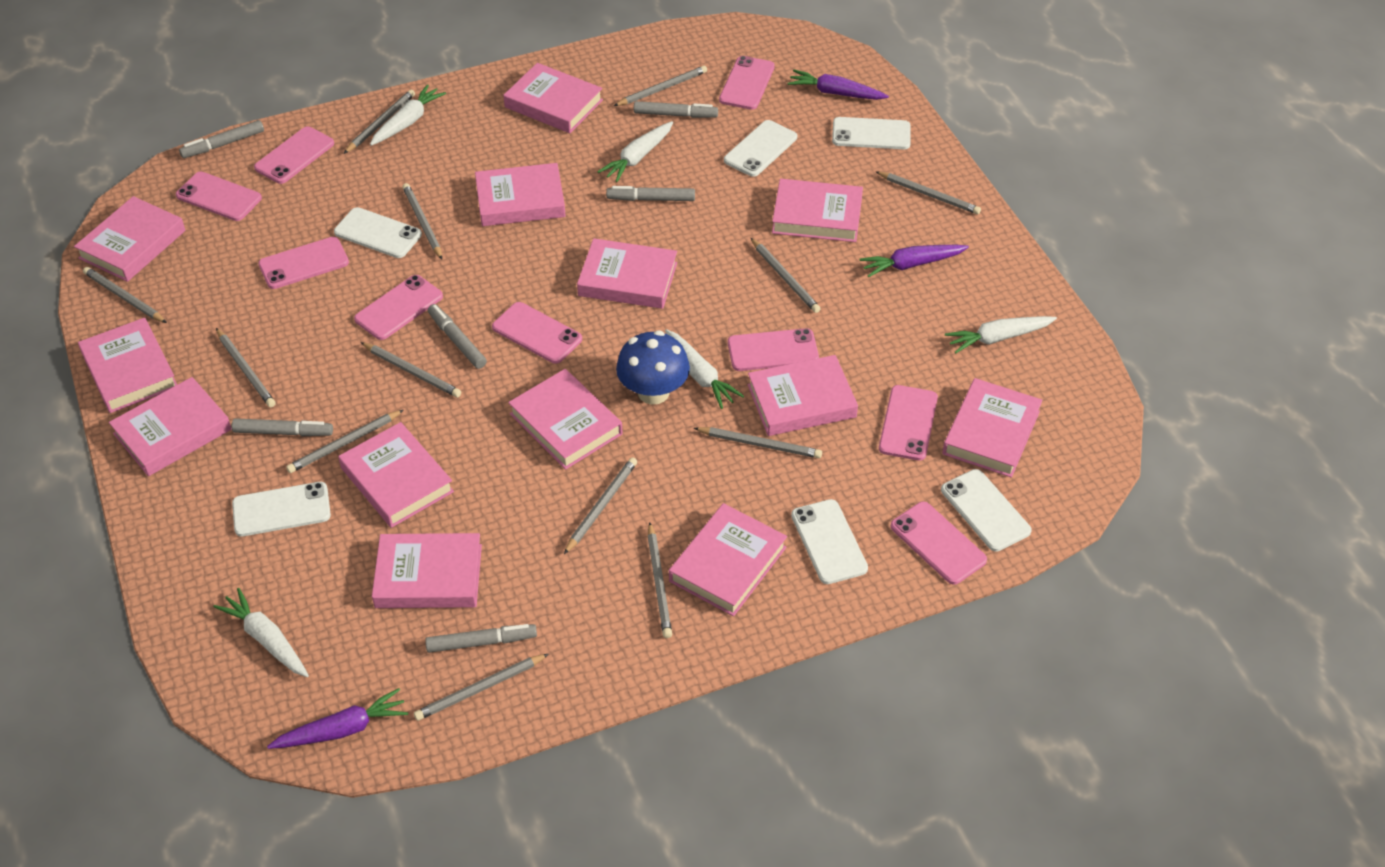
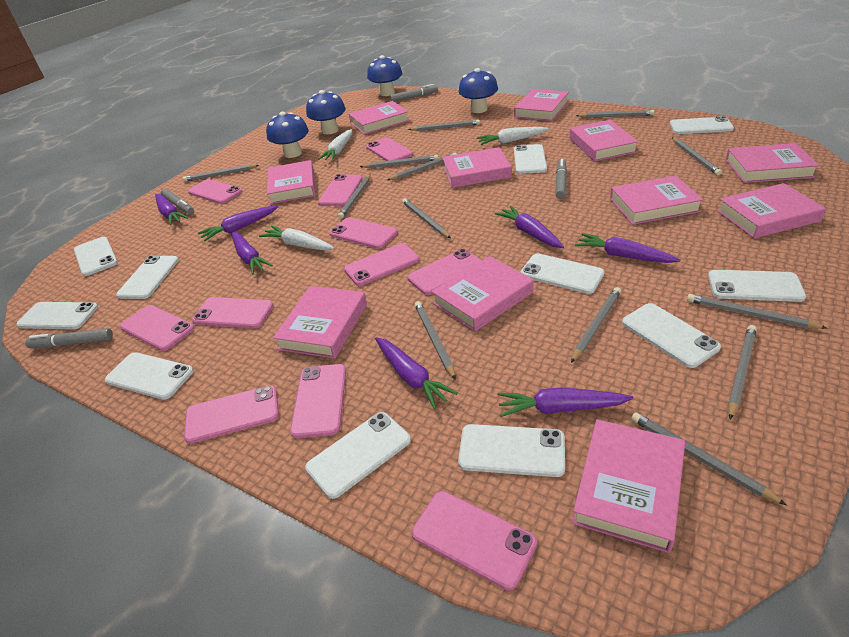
blue mushroom: 1 -> 4
grey marker: 6 -> 4
pink book: 13 -> 11
pink phone: 9 -> 11
purple carrot: 3 -> 7
white carrot: 5 -> 3
white phone: 6 -> 11

